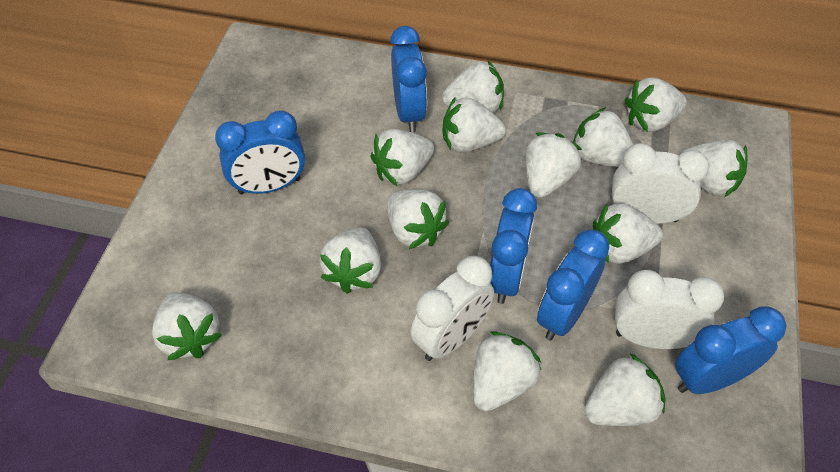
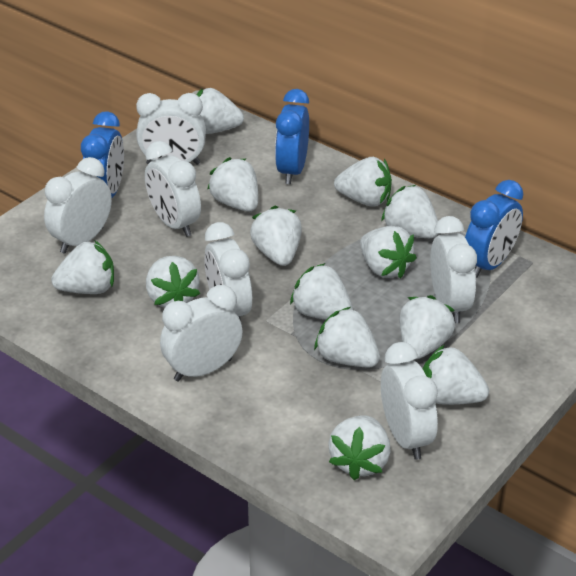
blue clock: 5 -> 3
white clock: 3 -> 7

